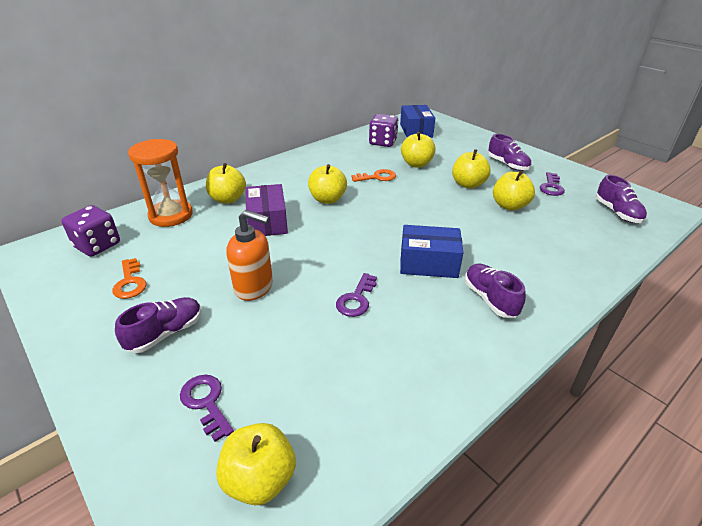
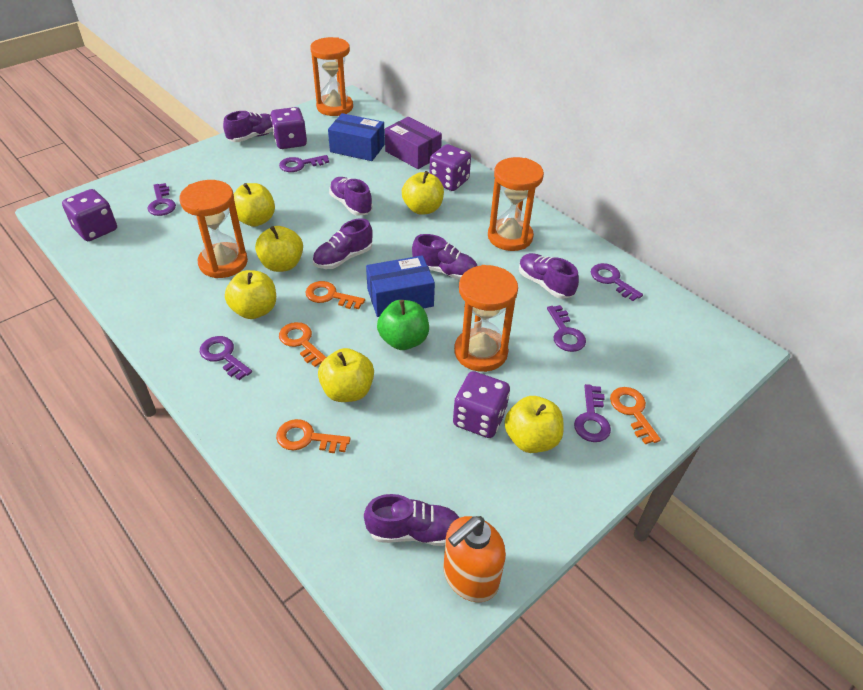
green apple: 0 -> 1
orange hourglass: 1 -> 4
orange key: 2 -> 4
purple dice: 2 -> 4
purple key: 3 -> 6
purple shoe: 4 -> 6

